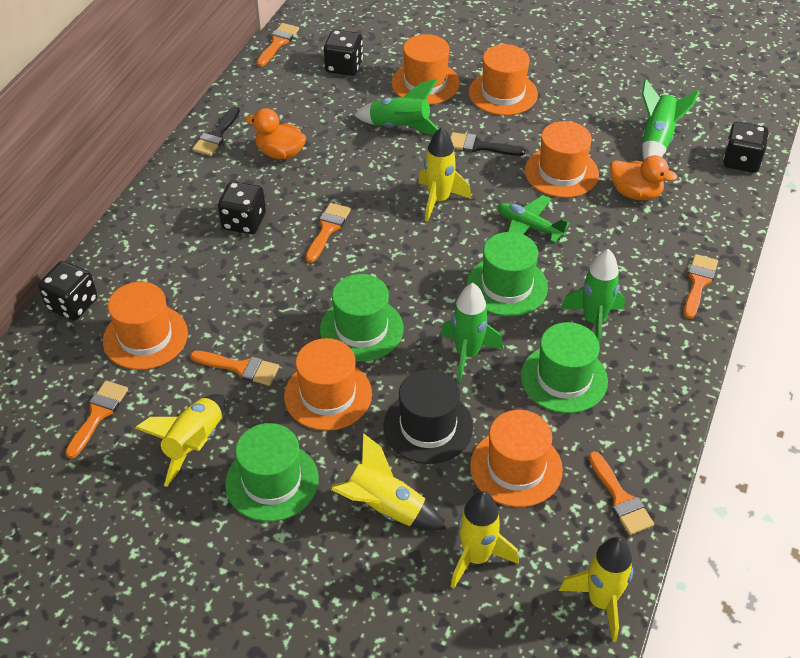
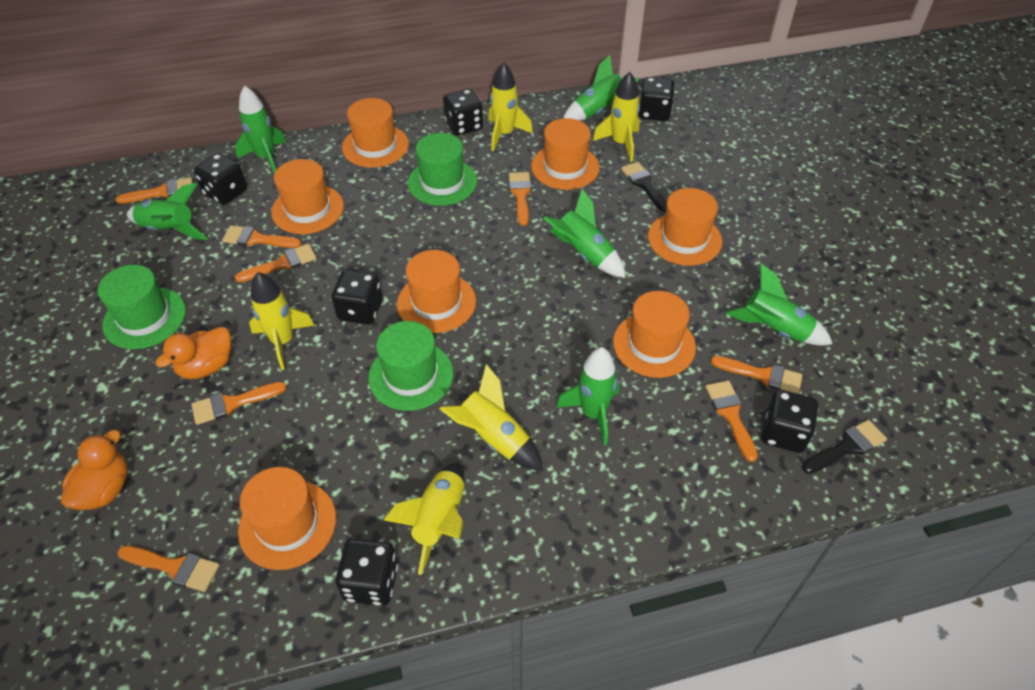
black dice: 4 -> 6
black hat: 1 -> 0
green hat: 4 -> 3
green plane: 1 -> 0
green rocket: 4 -> 6
orange brush: 6 -> 8
orange hat: 6 -> 7

